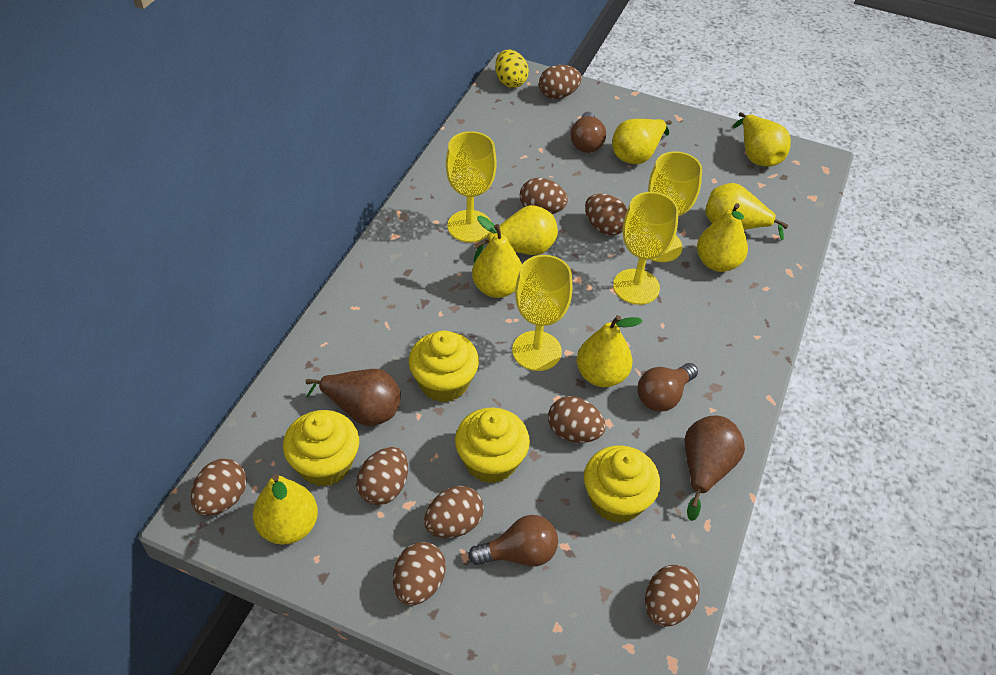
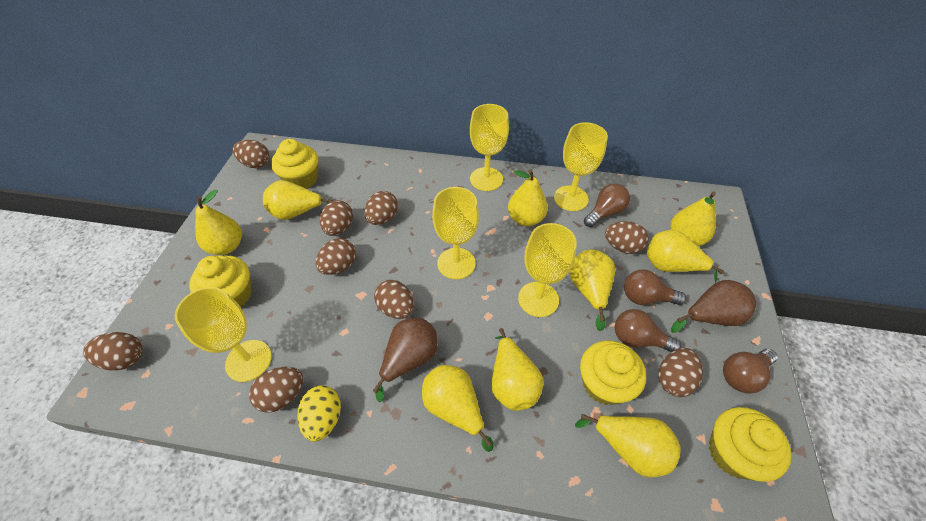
brown light bulb: 3 -> 4
yellow goblet: 4 -> 5
yellow pear: 8 -> 9

